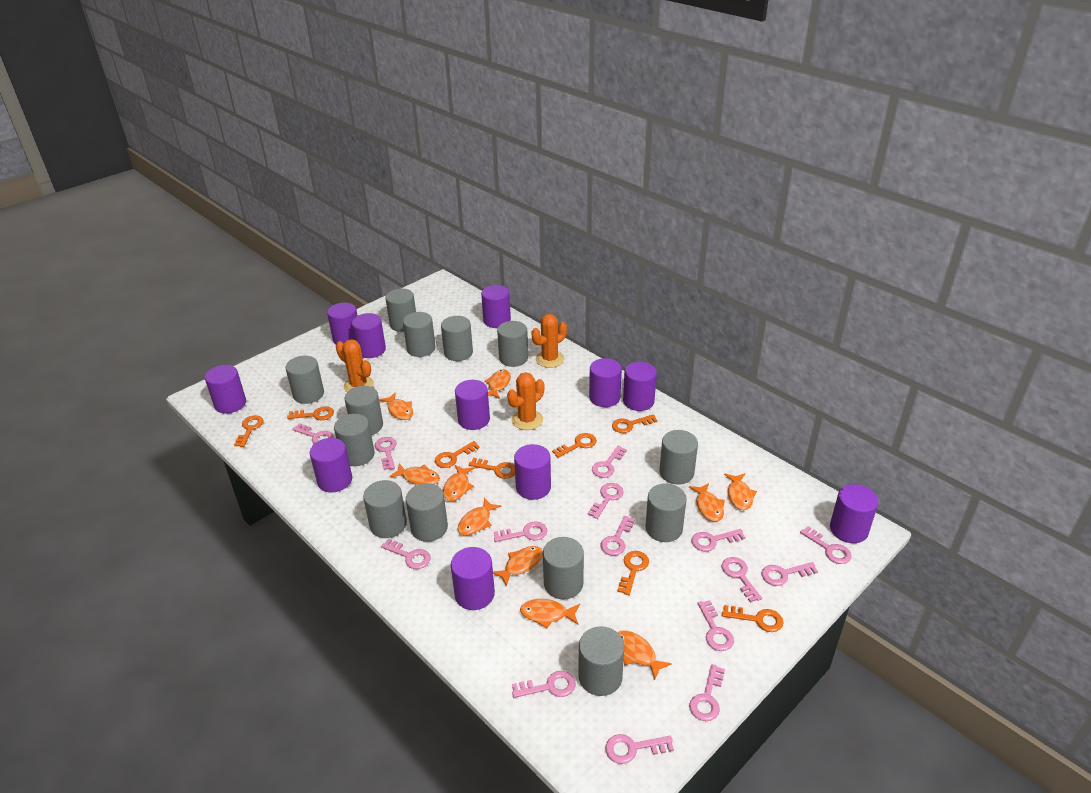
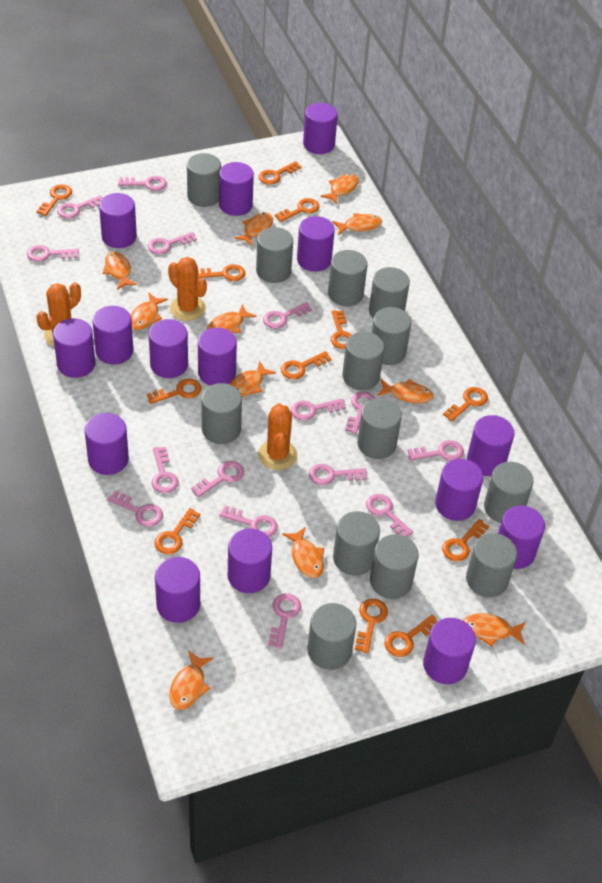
orange fish: 10 -> 11
orange key: 8 -> 12
purple cylinder: 11 -> 15

